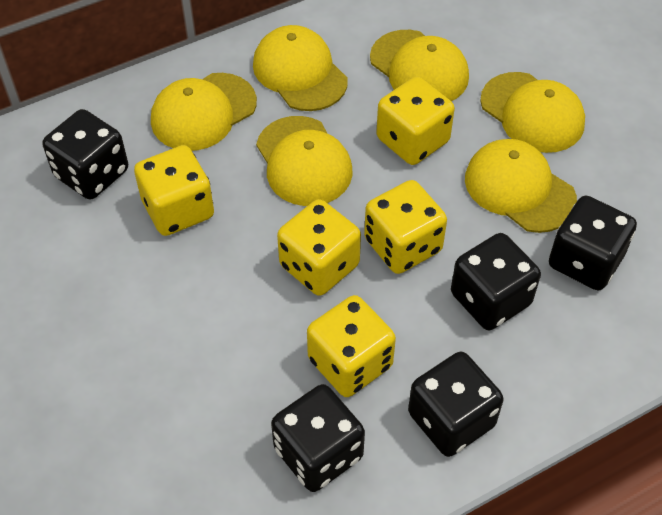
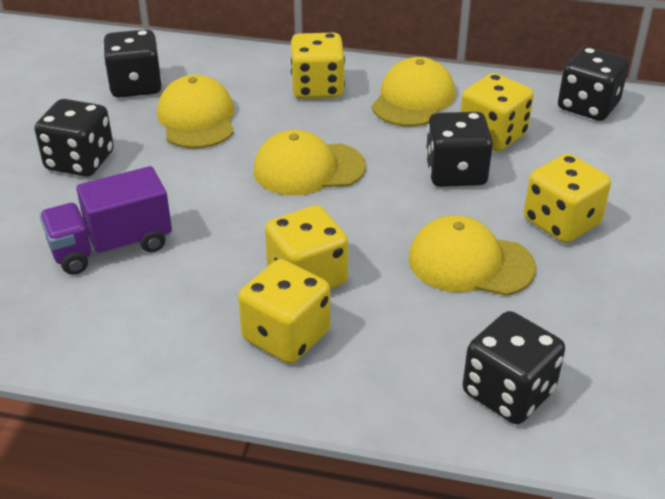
purple truck: 0 -> 1
yellow cap: 6 -> 4

